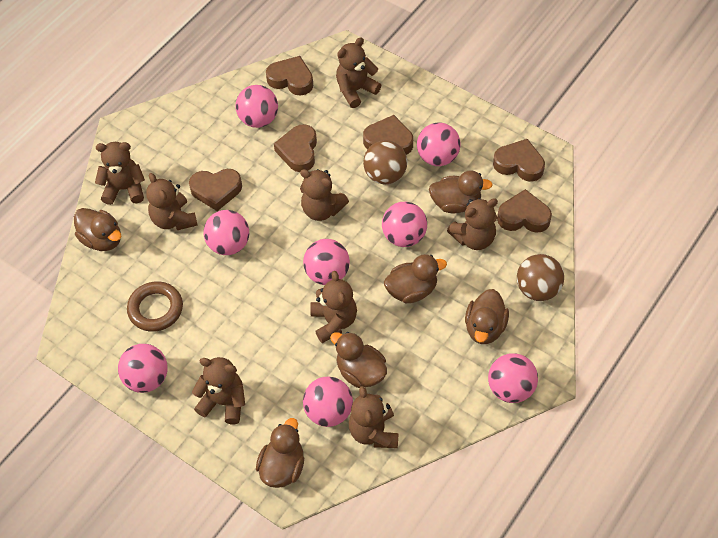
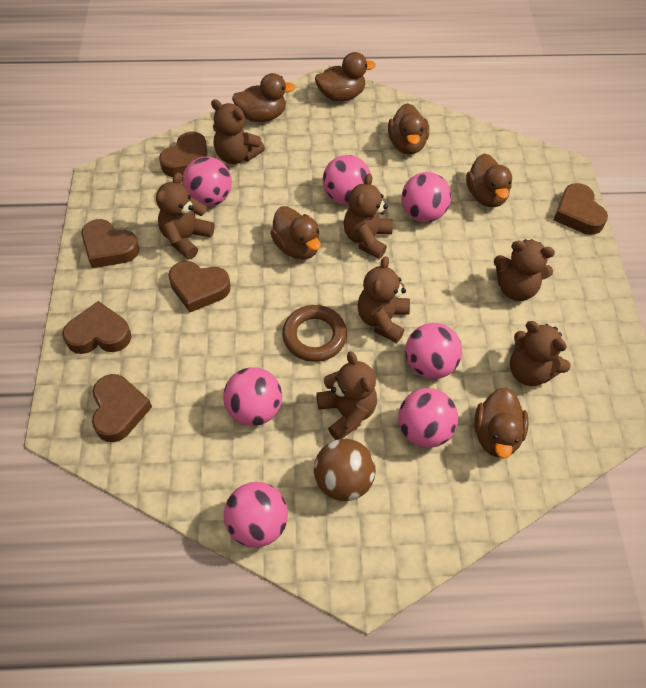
brown ball: 2 -> 1
brown teddy bear: 8 -> 7
pink ball: 8 -> 7

